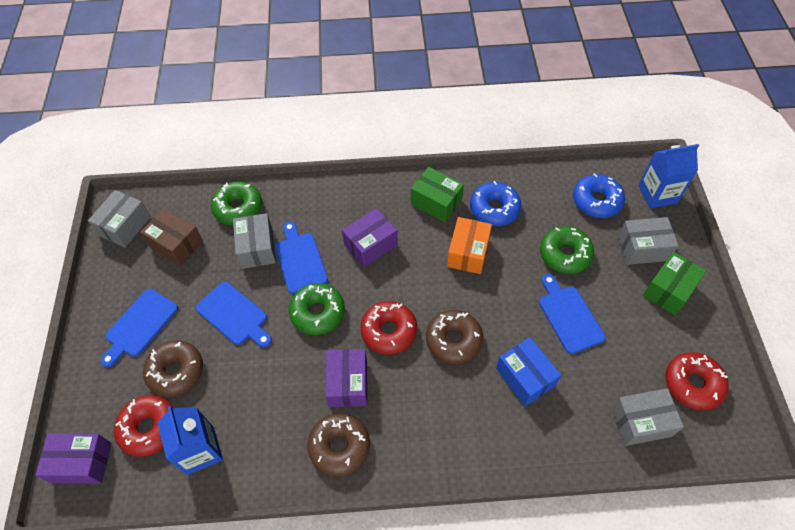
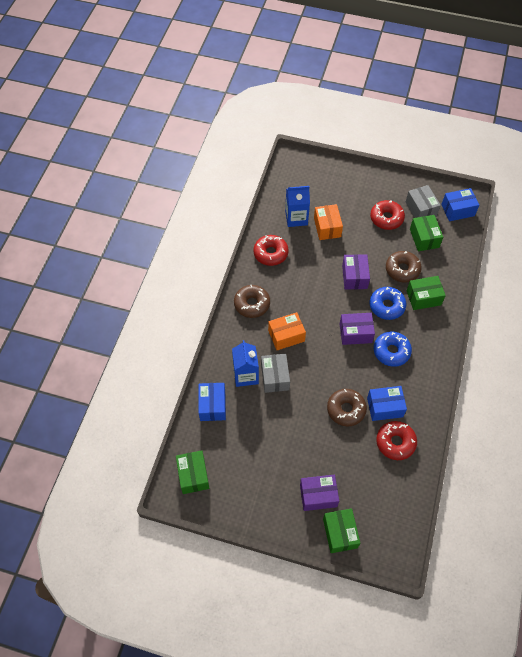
blue box: 1 -> 3
blue cutting board: 4 -> 0
brown box: 1 -> 0
green box: 2 -> 4
green donut: 3 -> 0
grey box: 4 -> 2
orange box: 1 -> 2

